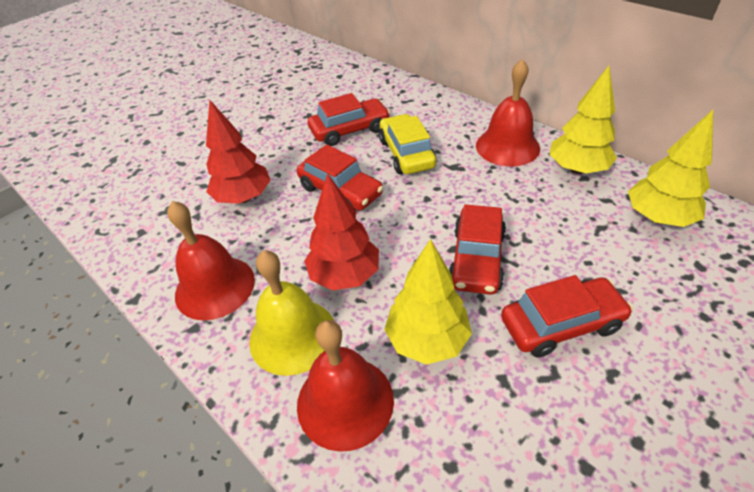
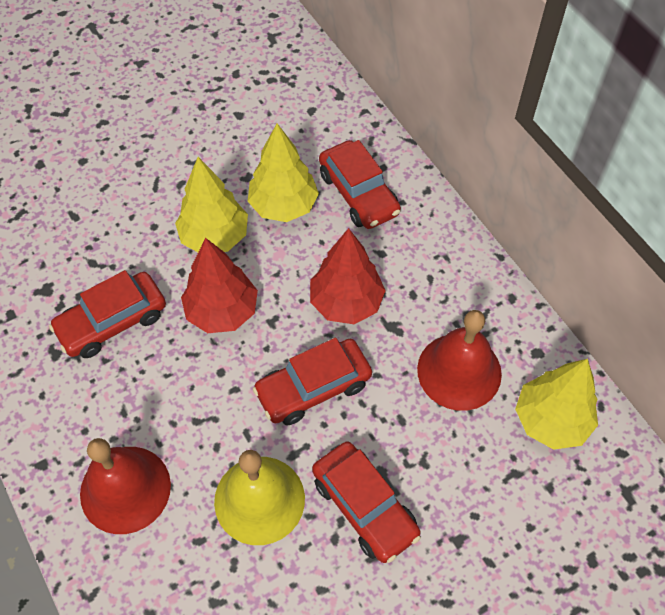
red bell: 3 -> 2
yellow car: 1 -> 0

